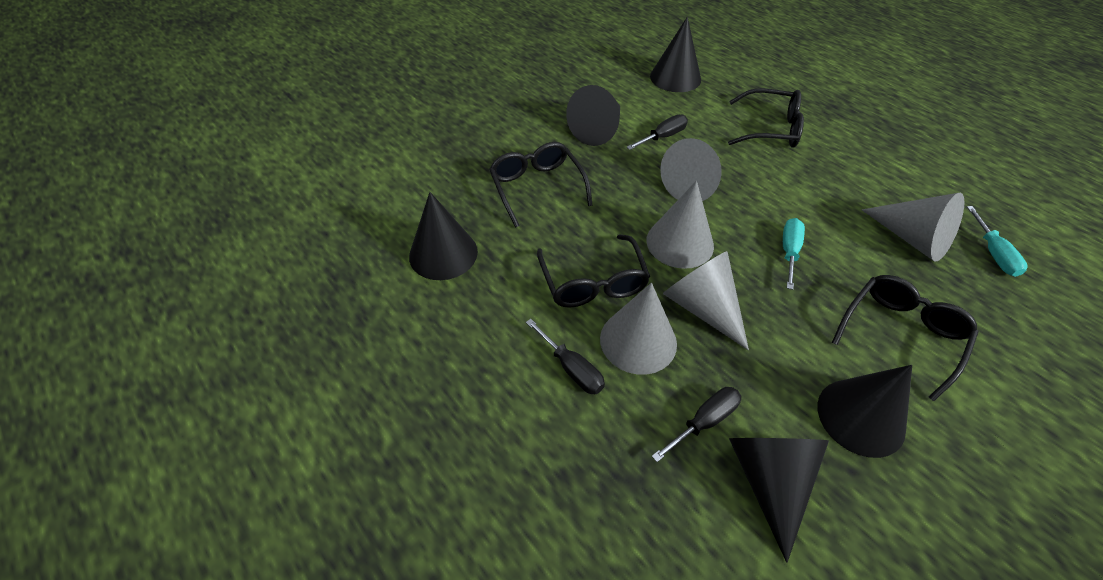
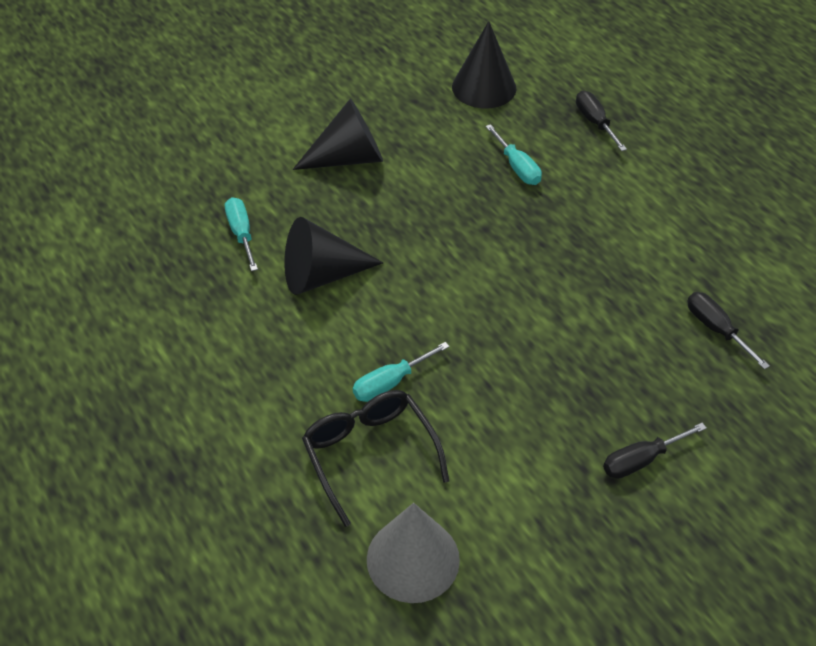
black cone: 5 -> 3
black glasses: 4 -> 1
grey cone: 5 -> 1
turquoise screwdriver: 2 -> 3

